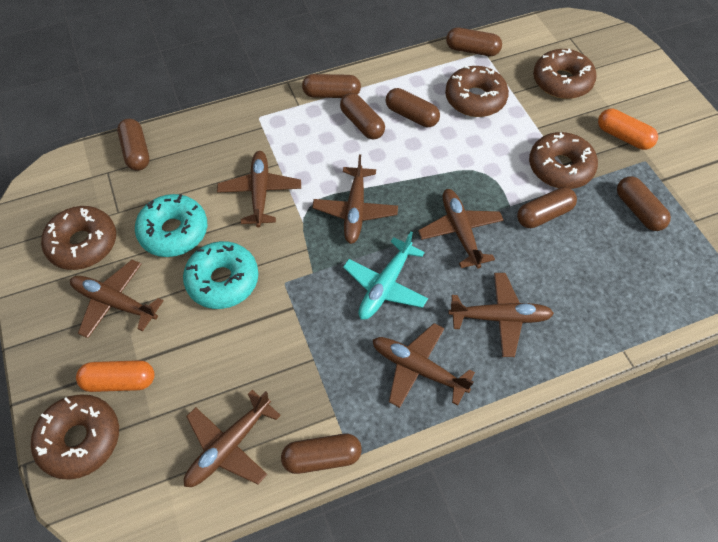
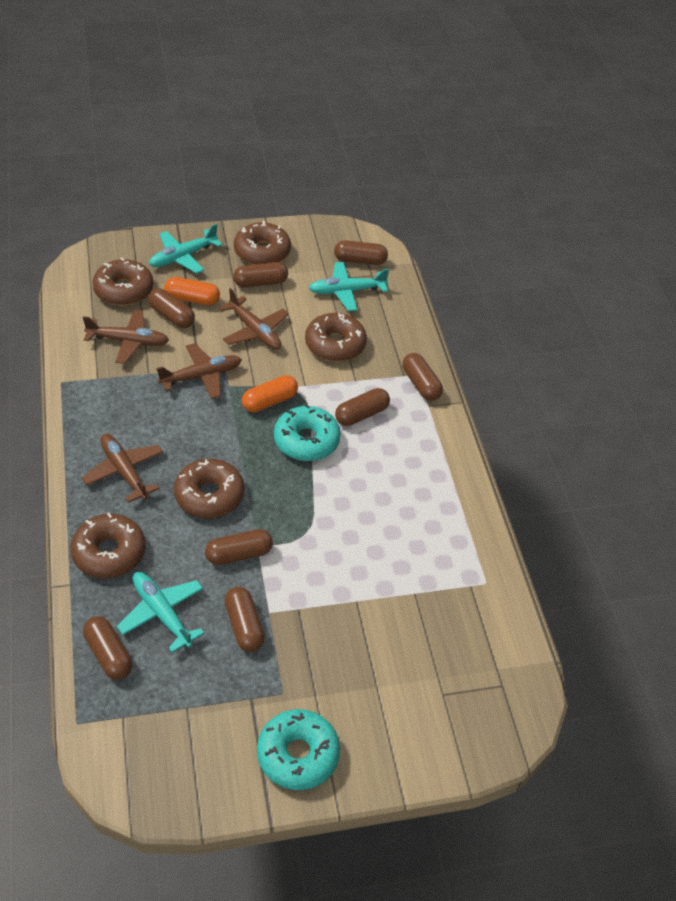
brown plane: 7 -> 4
turquoise plane: 1 -> 3

